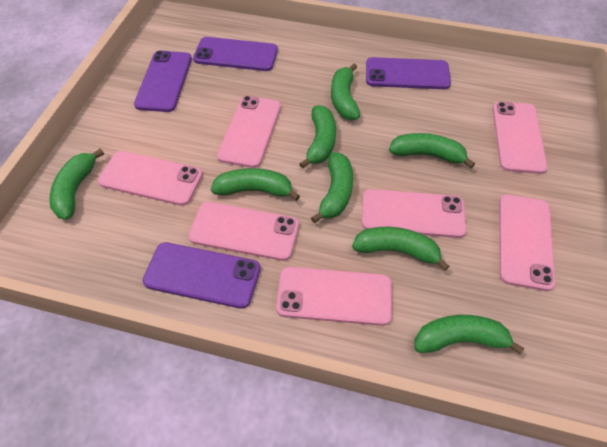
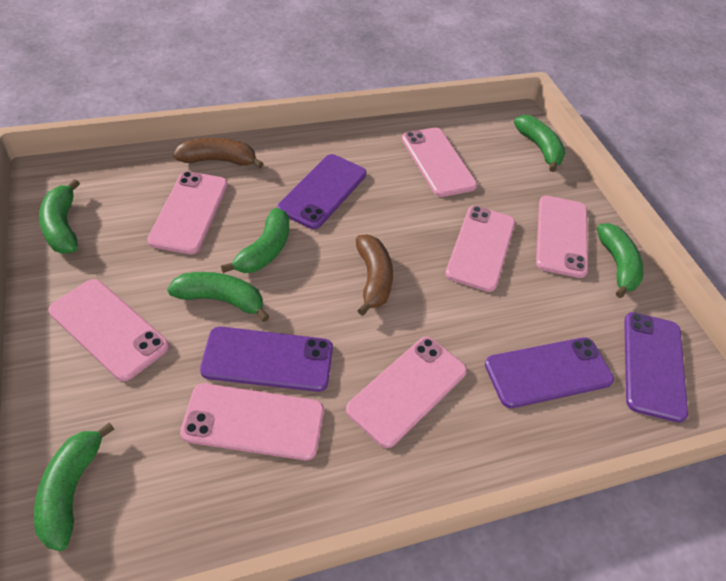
brown banana: 0 -> 2
green banana: 8 -> 6

